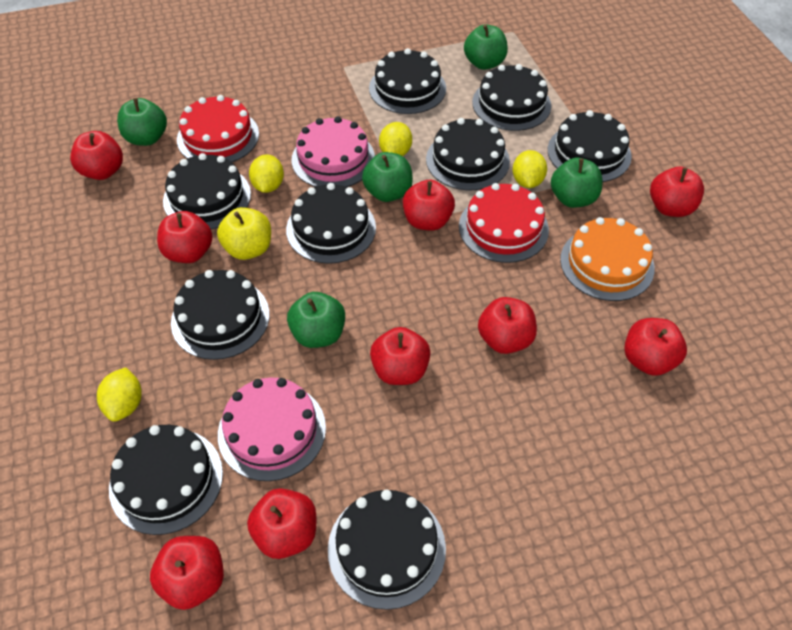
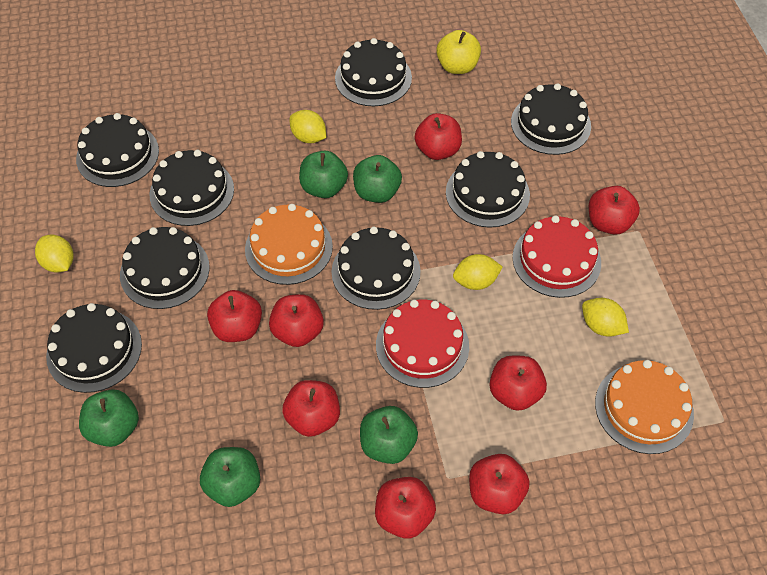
black cake: 9 -> 8
orange cake: 1 -> 2
pink cake: 2 -> 0
red apple: 9 -> 8

